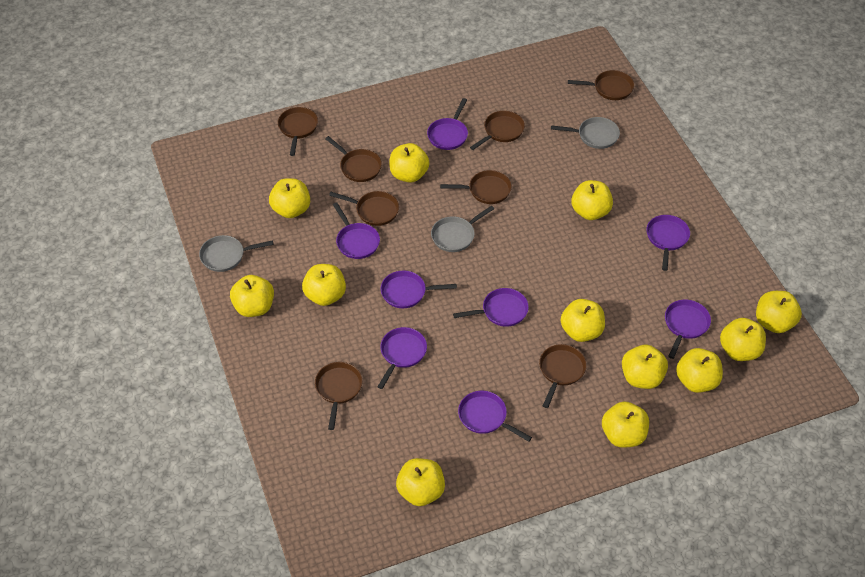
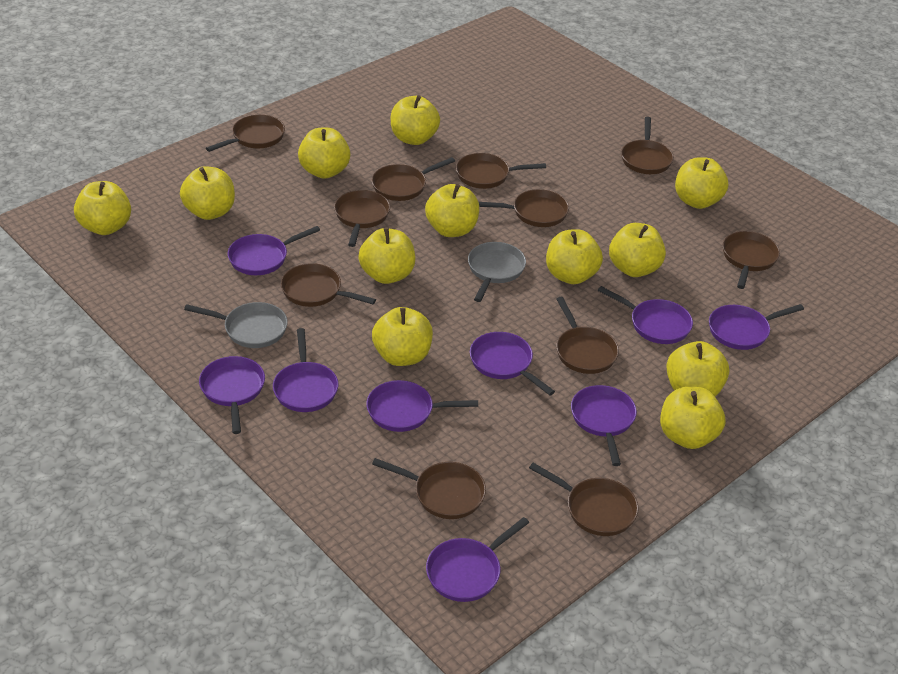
brown pan: 8 -> 11
grey pan: 3 -> 2
purple pan: 8 -> 9

